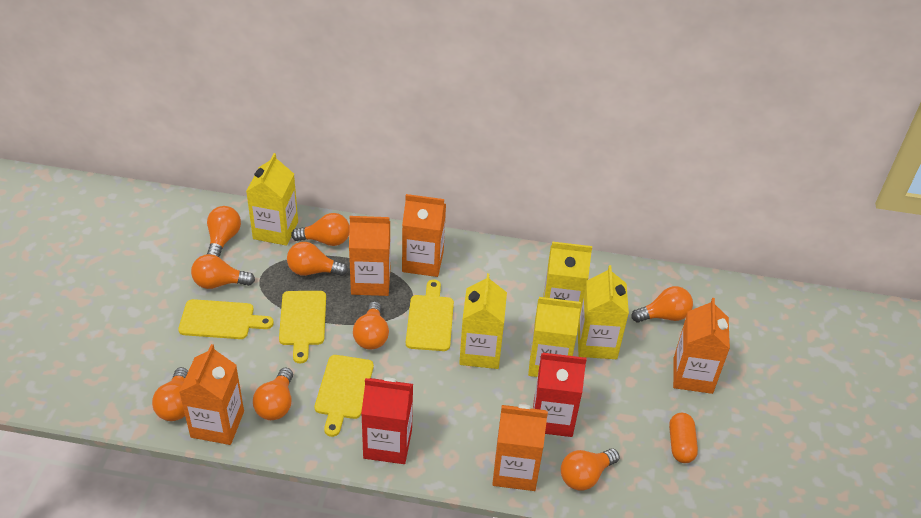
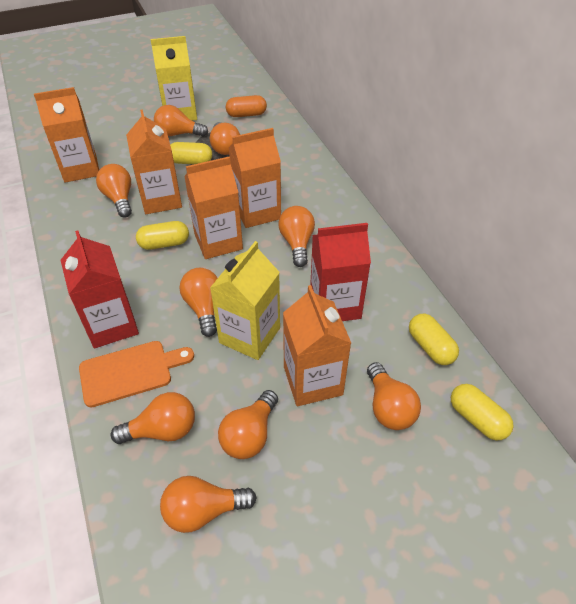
orange cutting board: 0 -> 1
yellow capsule: 0 -> 4
yellow carton: 5 -> 2
yellow cutting board: 4 -> 0

